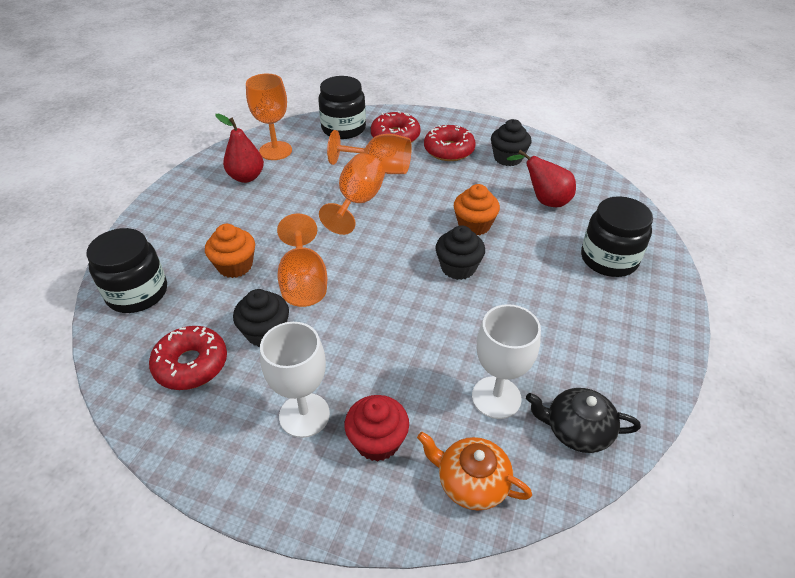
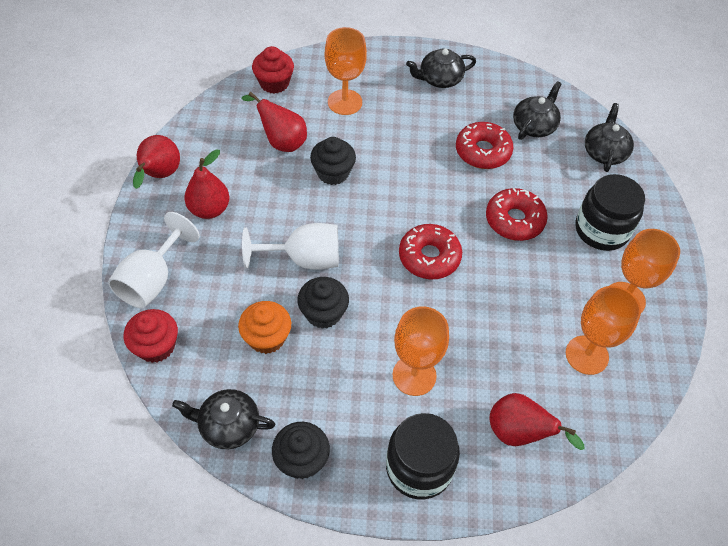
black jar: 3 -> 2
black teapot: 1 -> 4
orange cupcake: 2 -> 1
orange teapot: 1 -> 0
red cupcake: 1 -> 2
red pear: 2 -> 4

